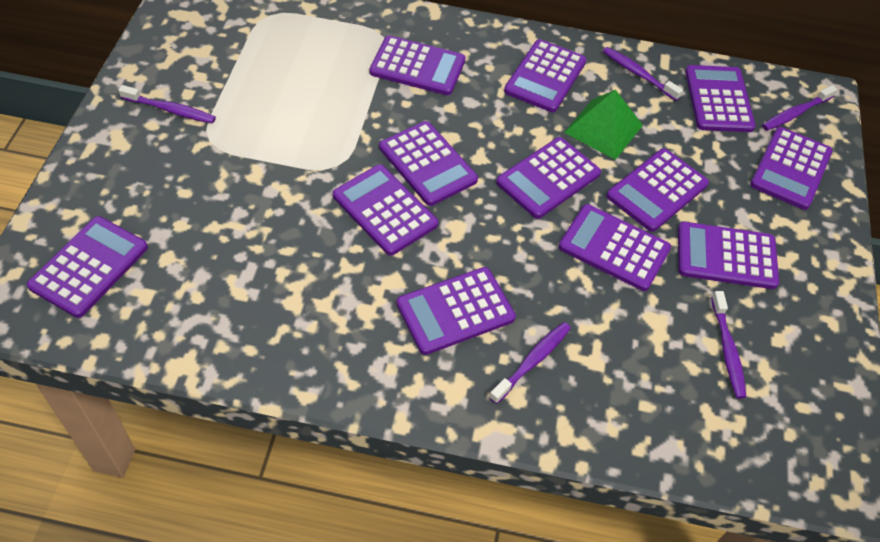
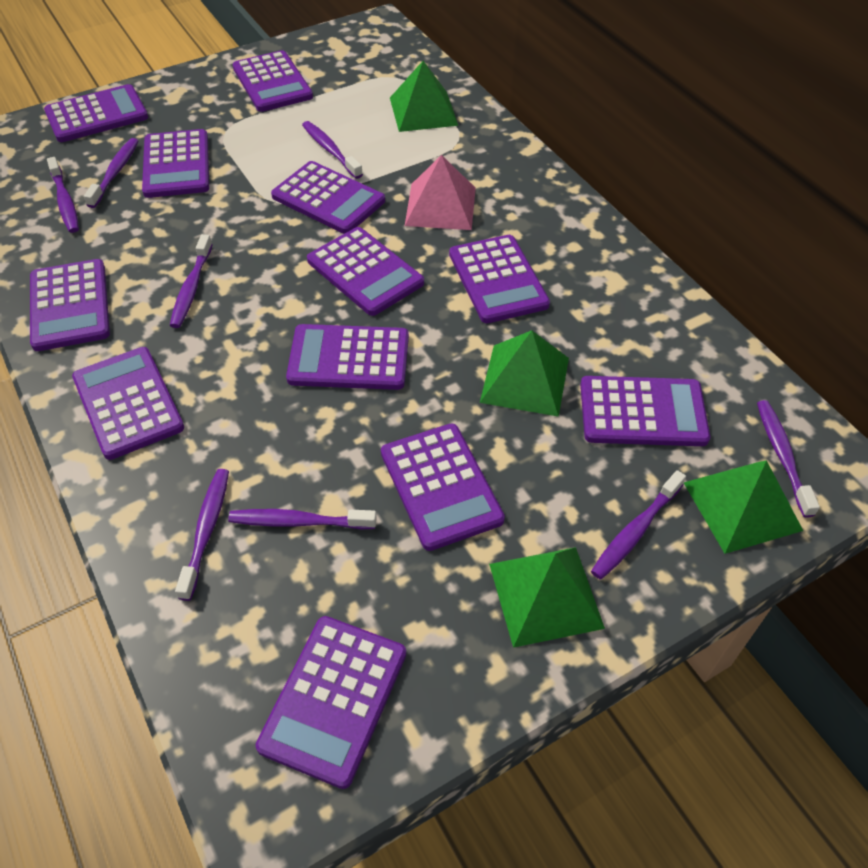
green pyramid: 1 -> 4
pink pyramid: 0 -> 1
purple toothbrush: 5 -> 8

